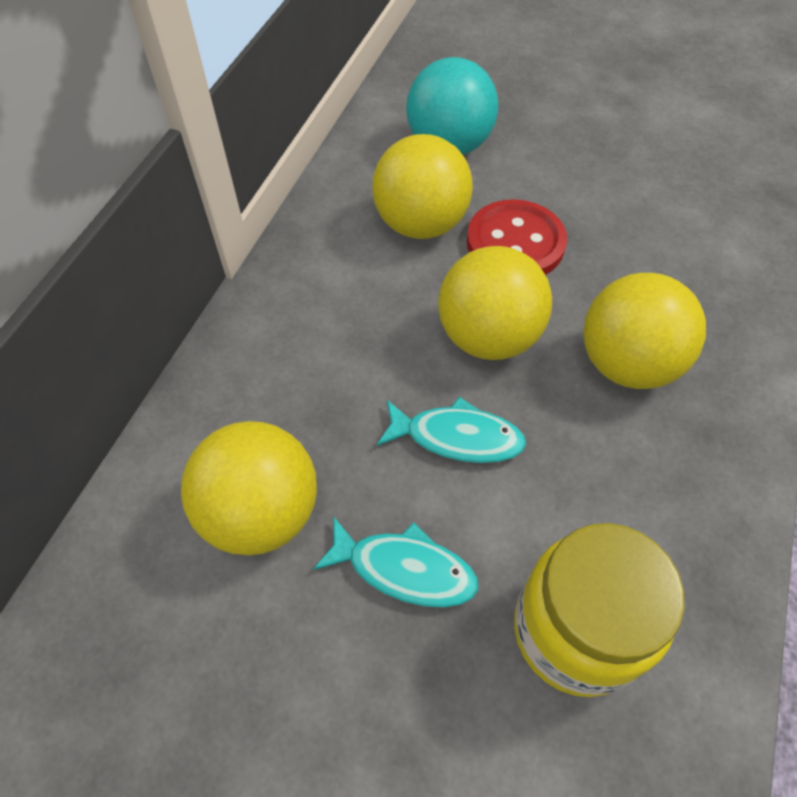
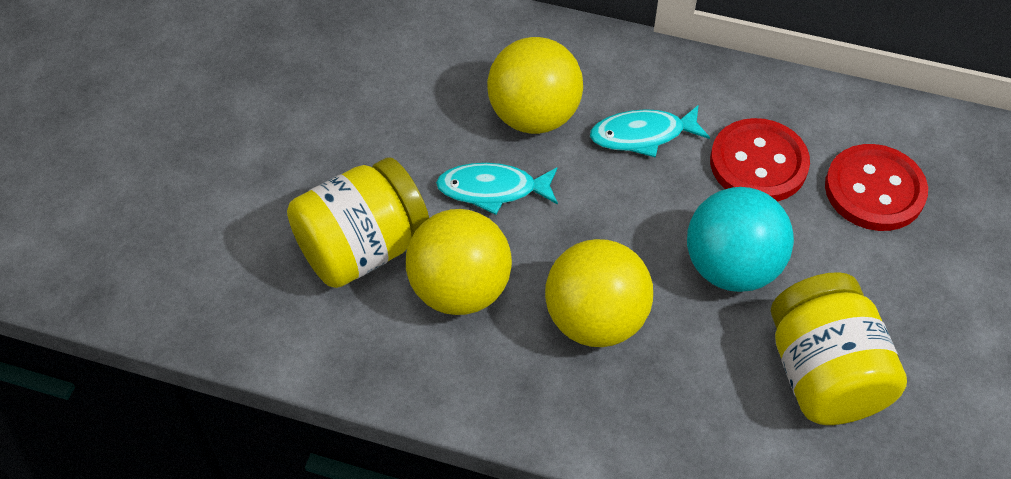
red button: 1 -> 2
yellow ball: 4 -> 3
yellow jar: 1 -> 2

